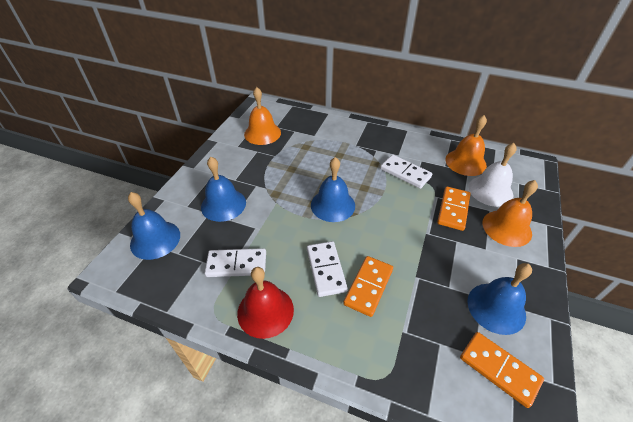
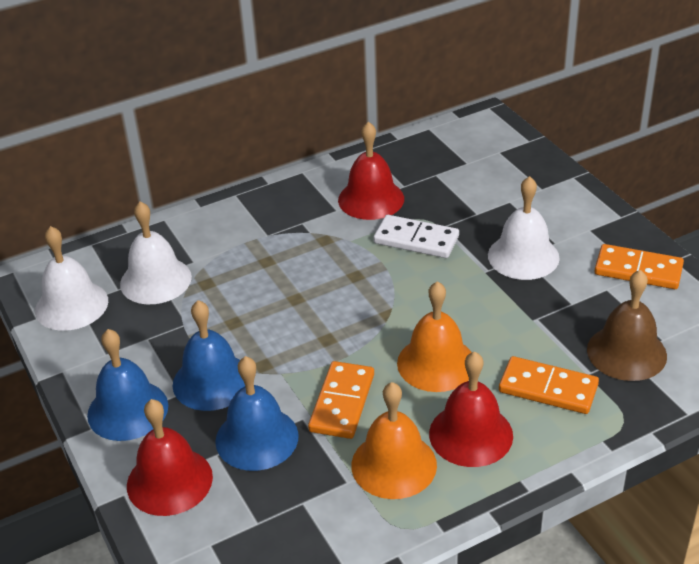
blue bell: 4 -> 3
brown bell: 0 -> 1
orange bell: 3 -> 2
red bell: 1 -> 3
white bell: 1 -> 3
white domino: 3 -> 1

